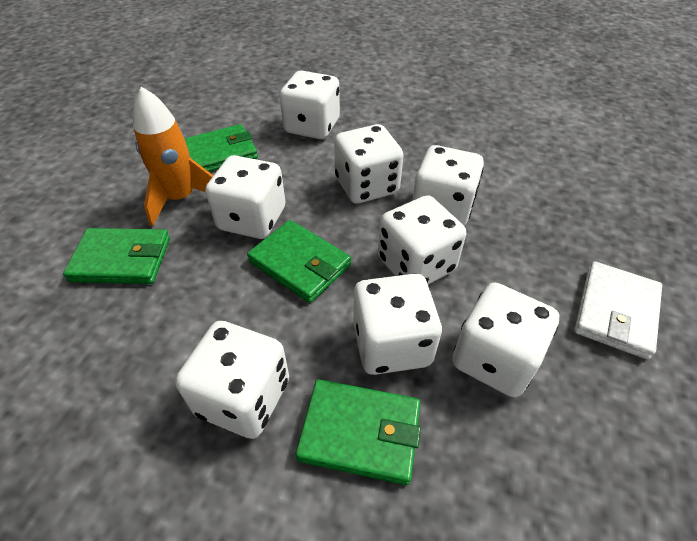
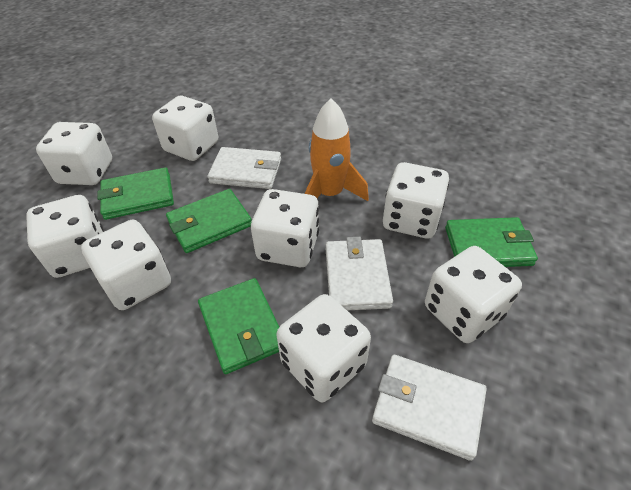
white wallet: 1 -> 3

